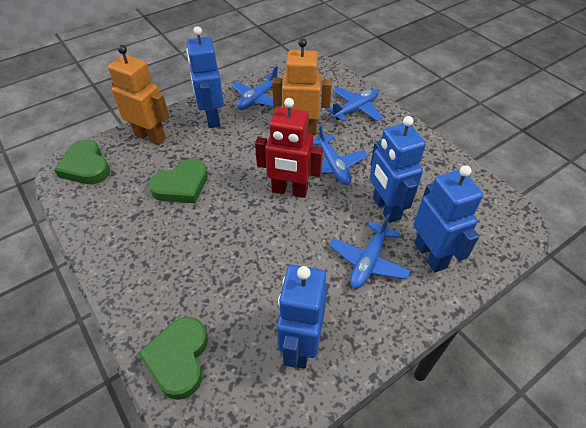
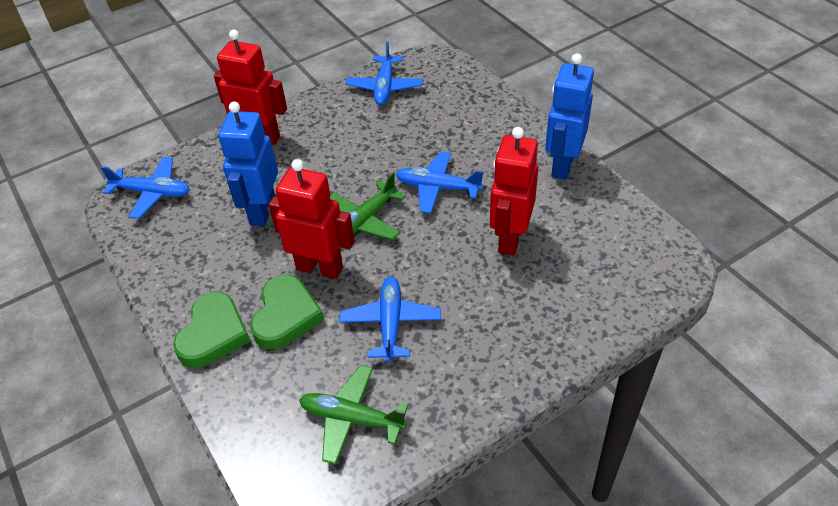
blue robot: 4 -> 2
green heart: 3 -> 2
green plane: 0 -> 2
orange robot: 2 -> 0
red robot: 1 -> 3

